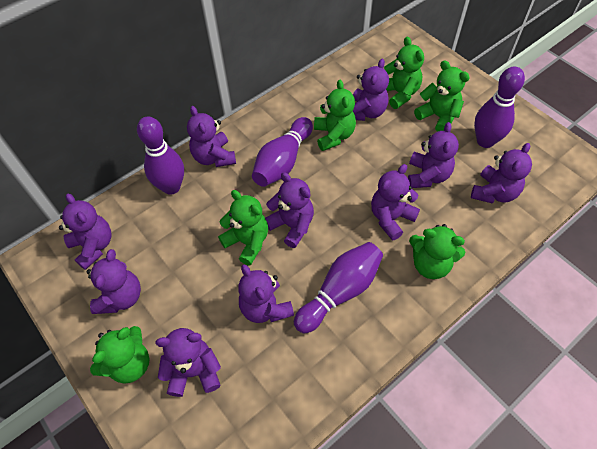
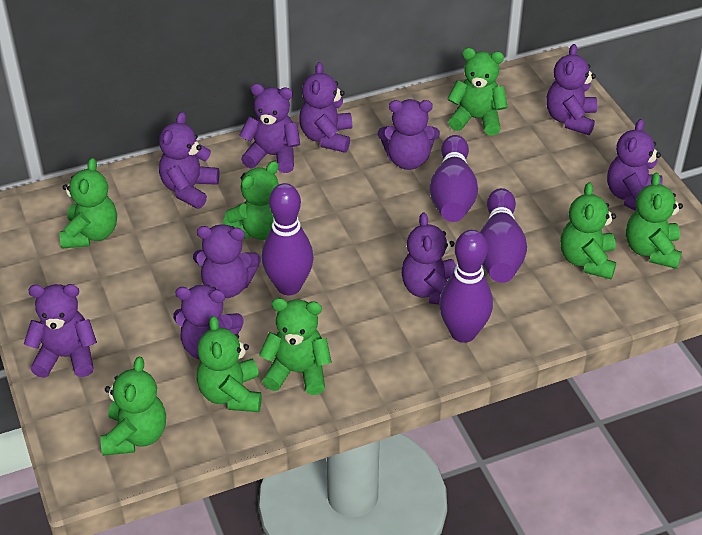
green teddy bear: 6 -> 8

